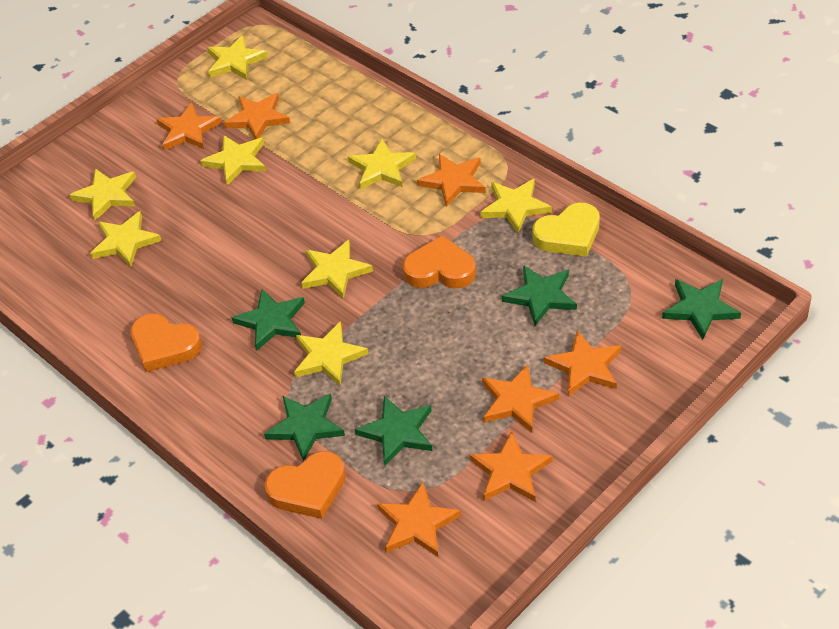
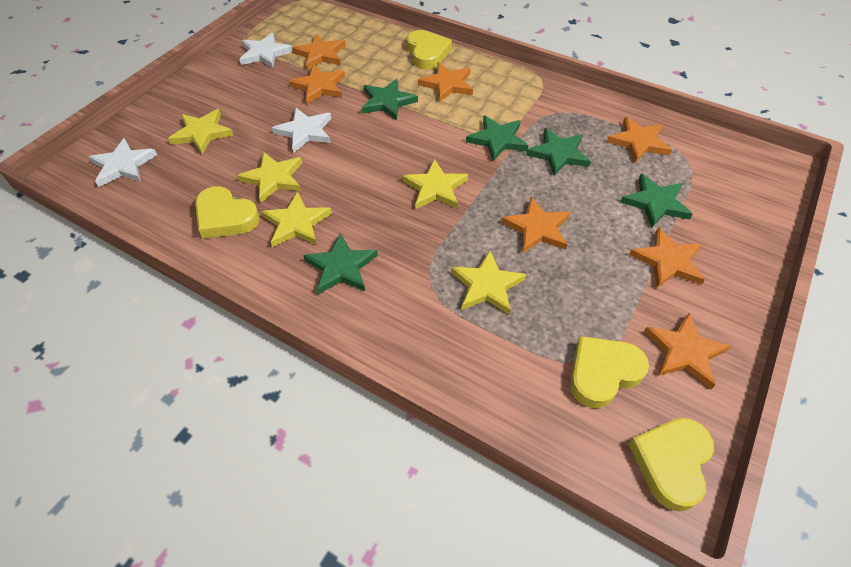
orange heart: 3 -> 0
white star: 0 -> 3
yellow heart: 1 -> 4
yellow star: 8 -> 5

